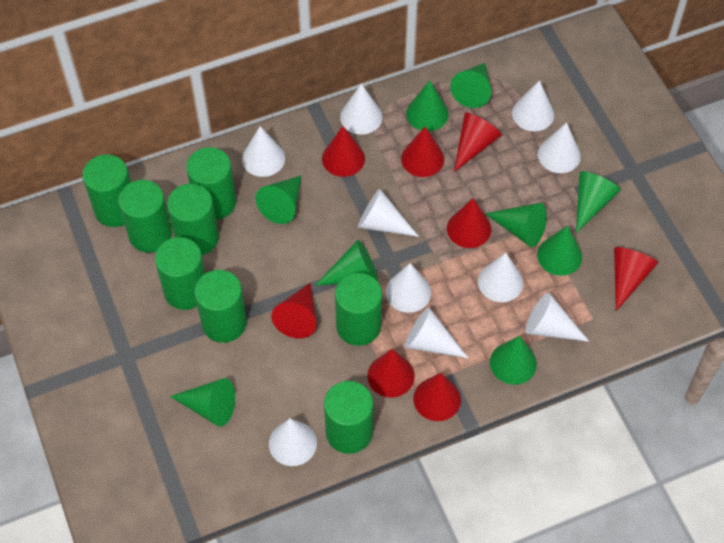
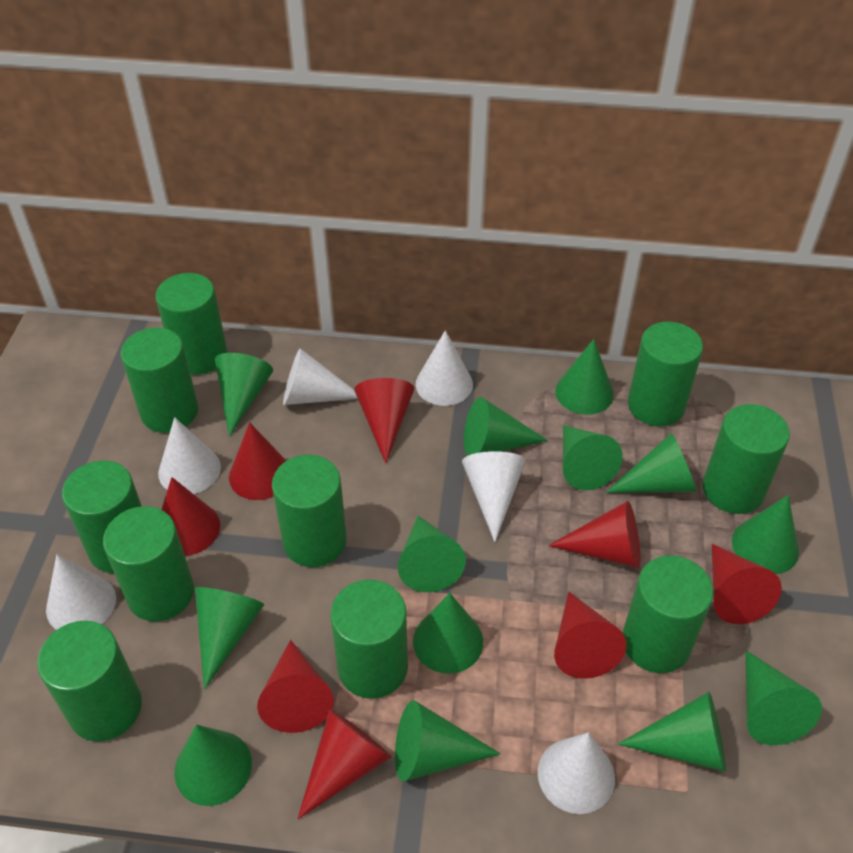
green cone: 9 -> 13
green cylinder: 8 -> 10
white cone: 10 -> 6

